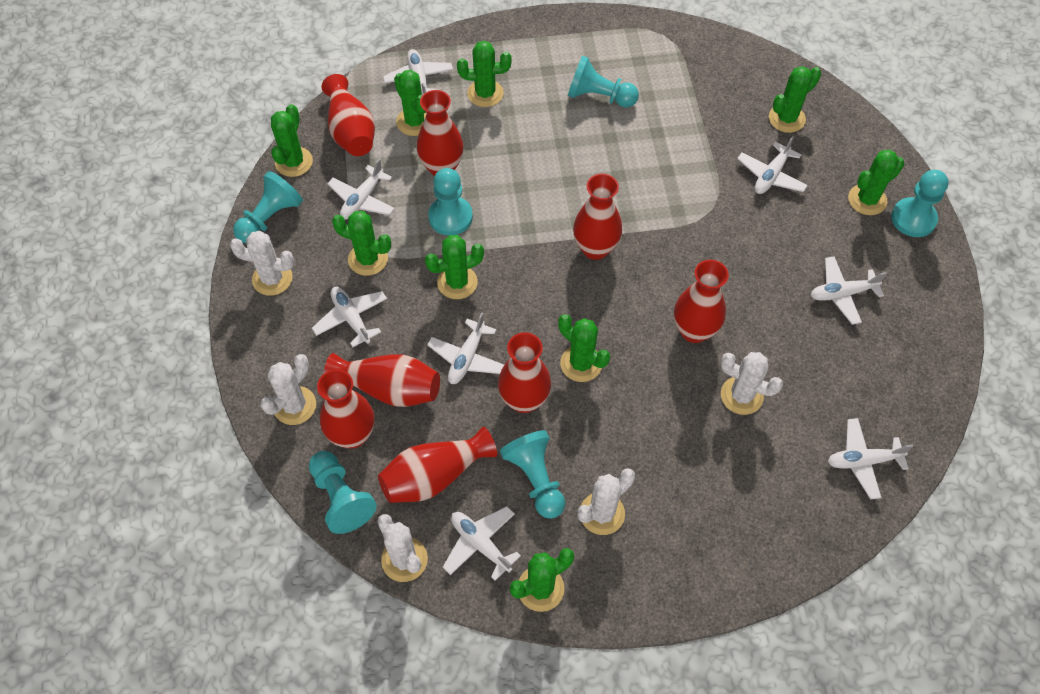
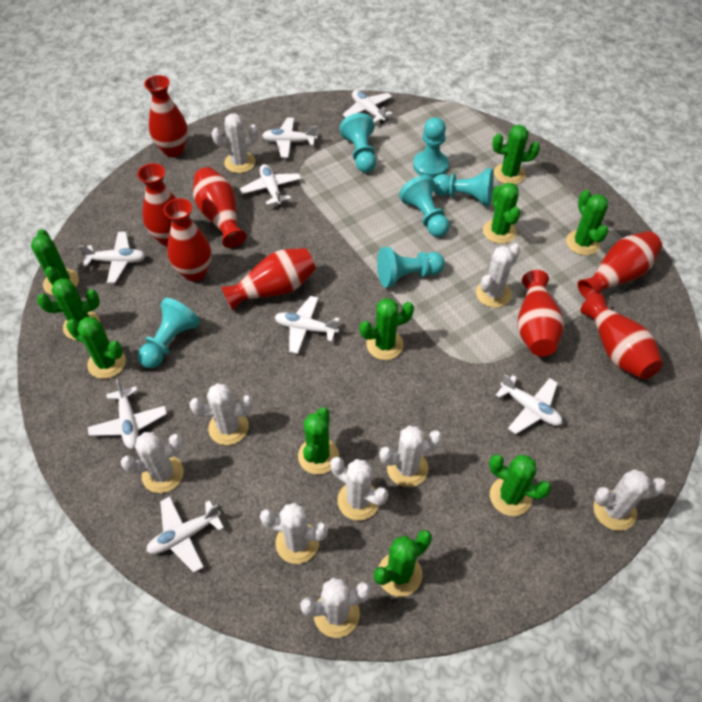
green cactus: 9 -> 10
white cactus: 5 -> 9

